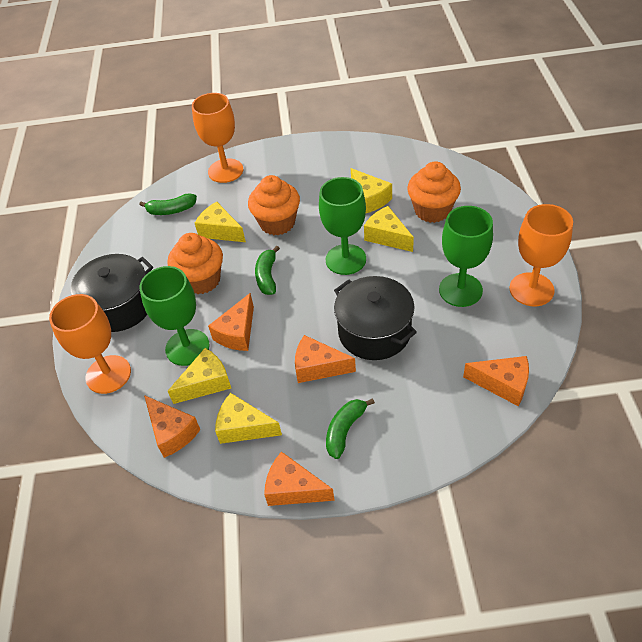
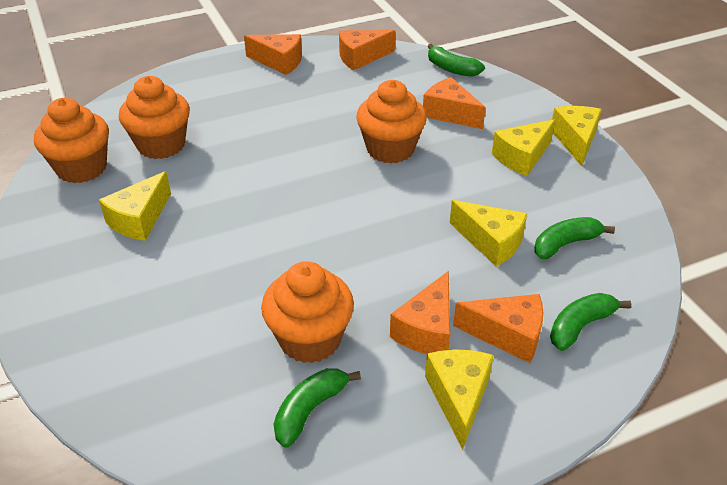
black pot: 2 -> 0
green banana: 3 -> 4
green goblet: 3 -> 0
orange cupcake: 3 -> 4
orange goblet: 3 -> 0

